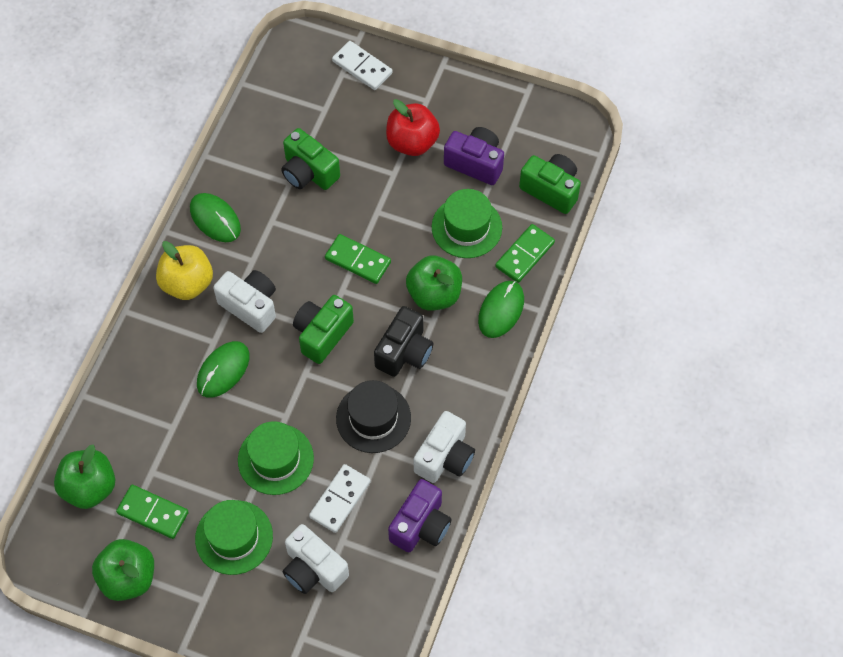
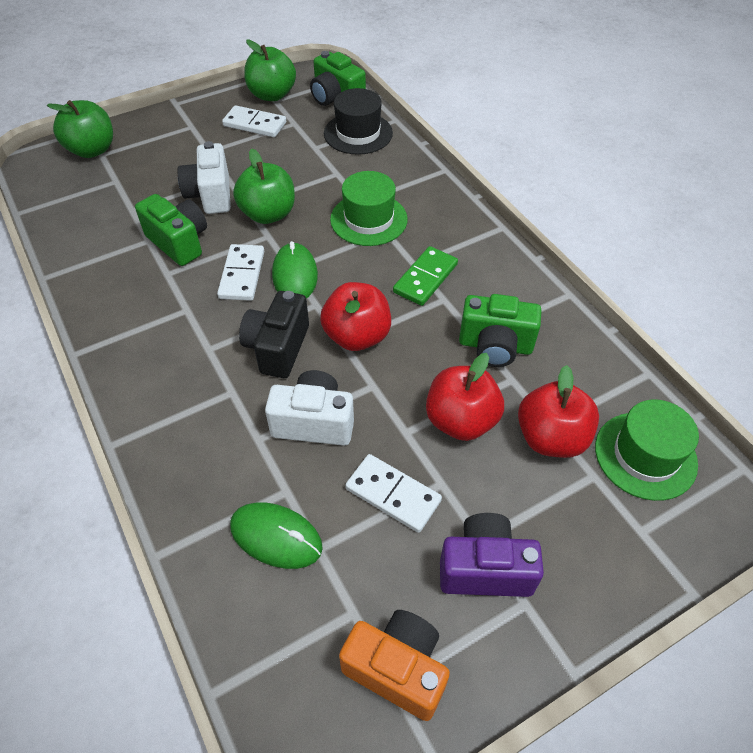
green domino: 3 -> 1
green hat: 3 -> 2
green mouse: 3 -> 2
orange camera: 0 -> 1
purple camera: 2 -> 1
red apple: 1 -> 3
white camera: 3 -> 2
white domino: 2 -> 3
yellow apple: 1 -> 0

